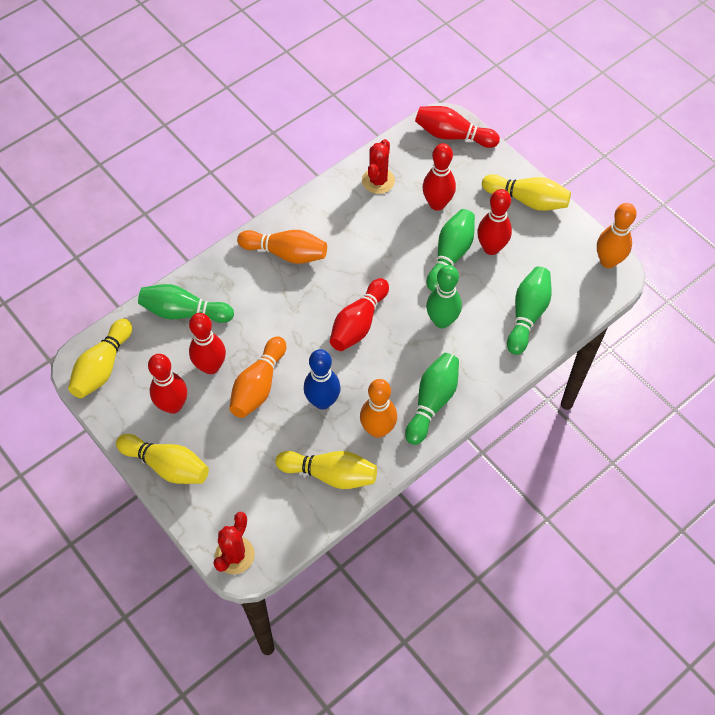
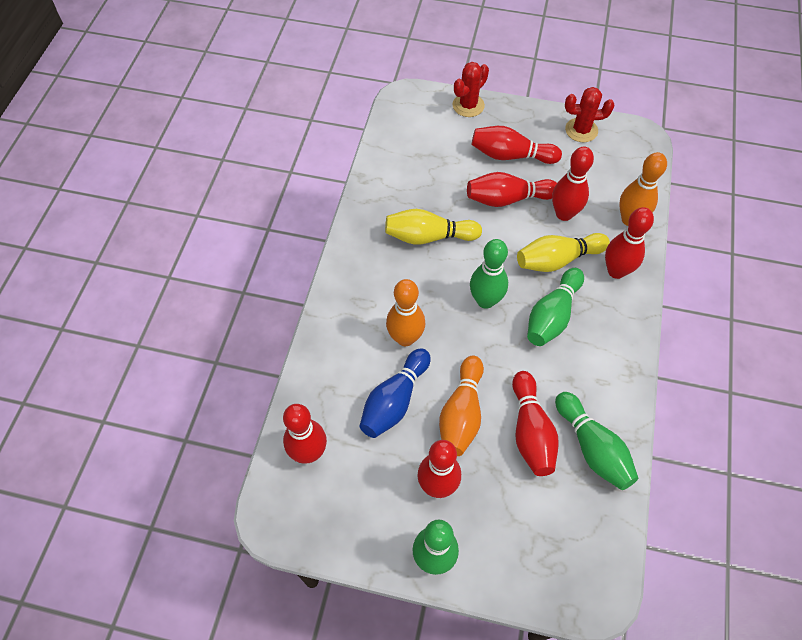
green bowling pin: 5 -> 4
orange bowling pin: 4 -> 3
red bowling pin: 6 -> 7
yellow bowling pin: 4 -> 2

